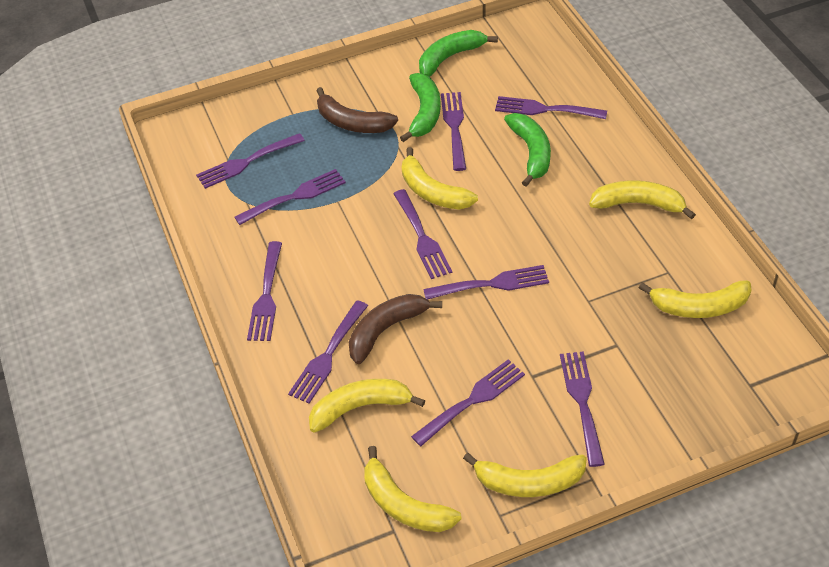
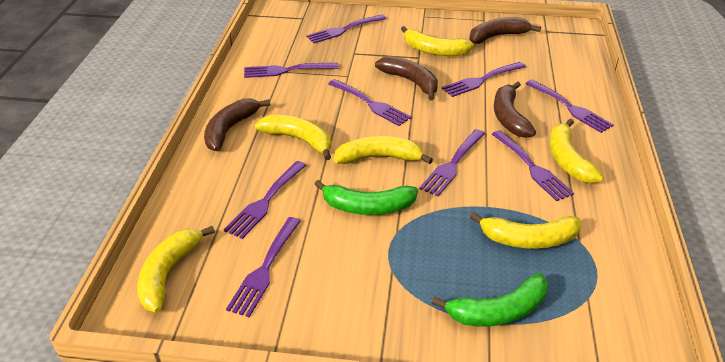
brown banana: 2 -> 4
green banana: 3 -> 2
purple fork: 10 -> 9

